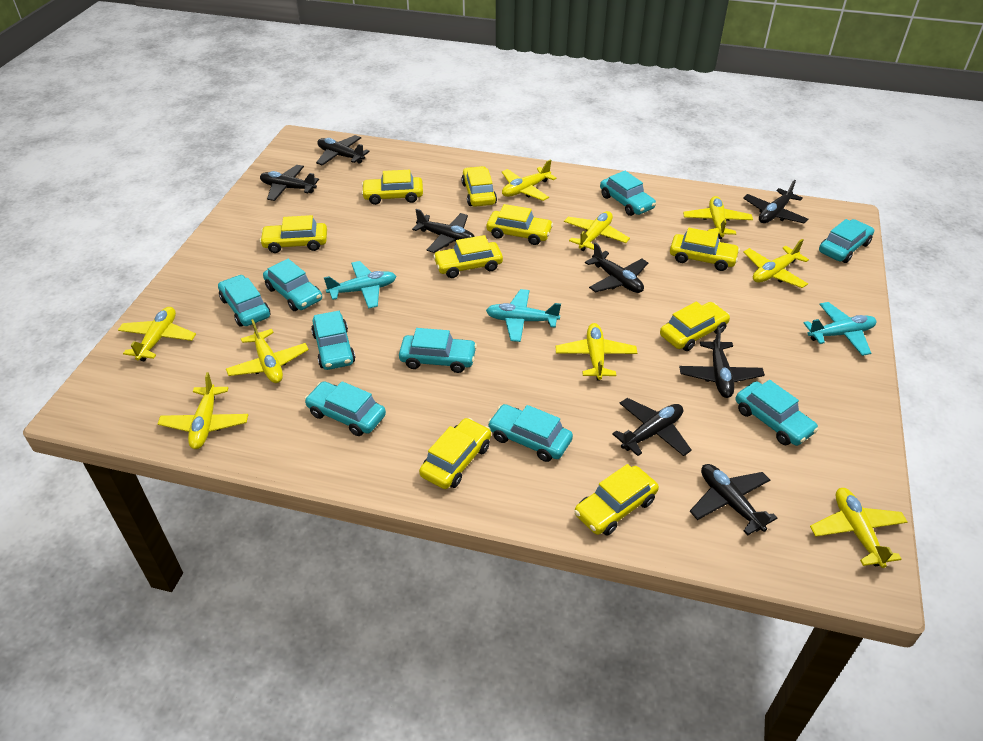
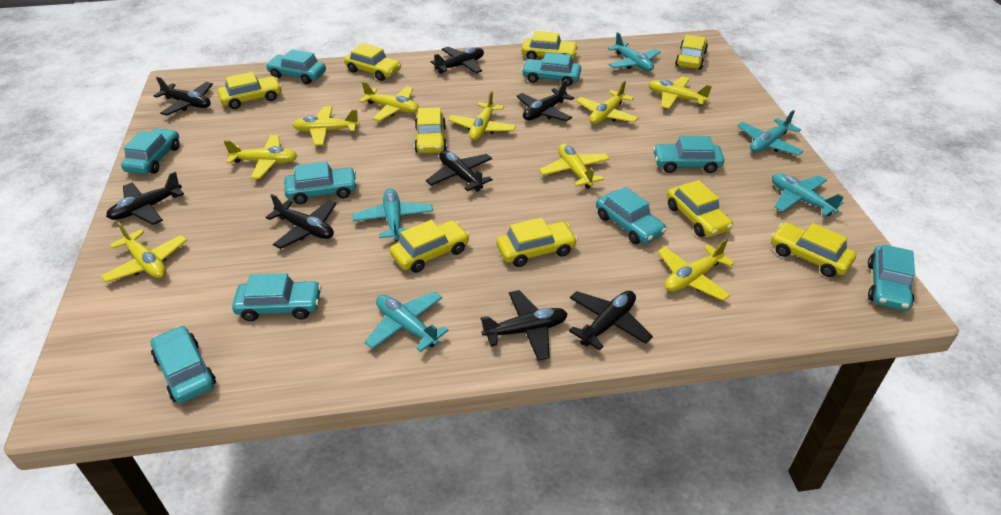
turquoise plane: 3 -> 5

